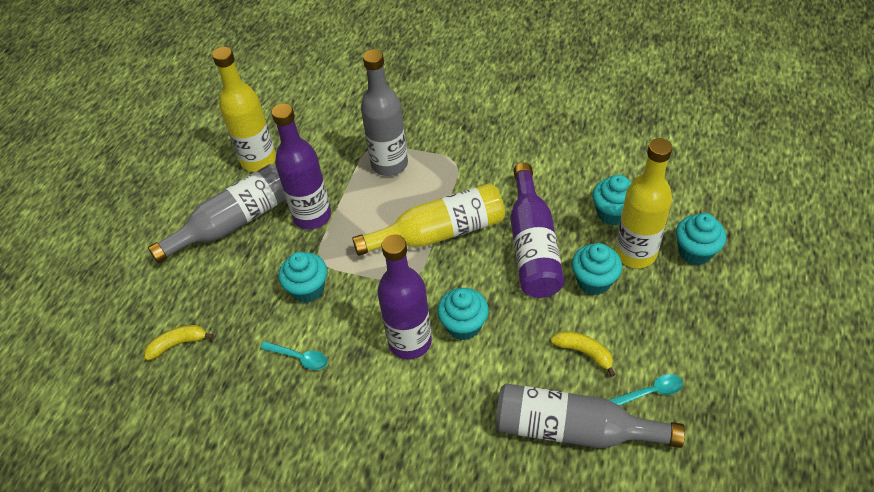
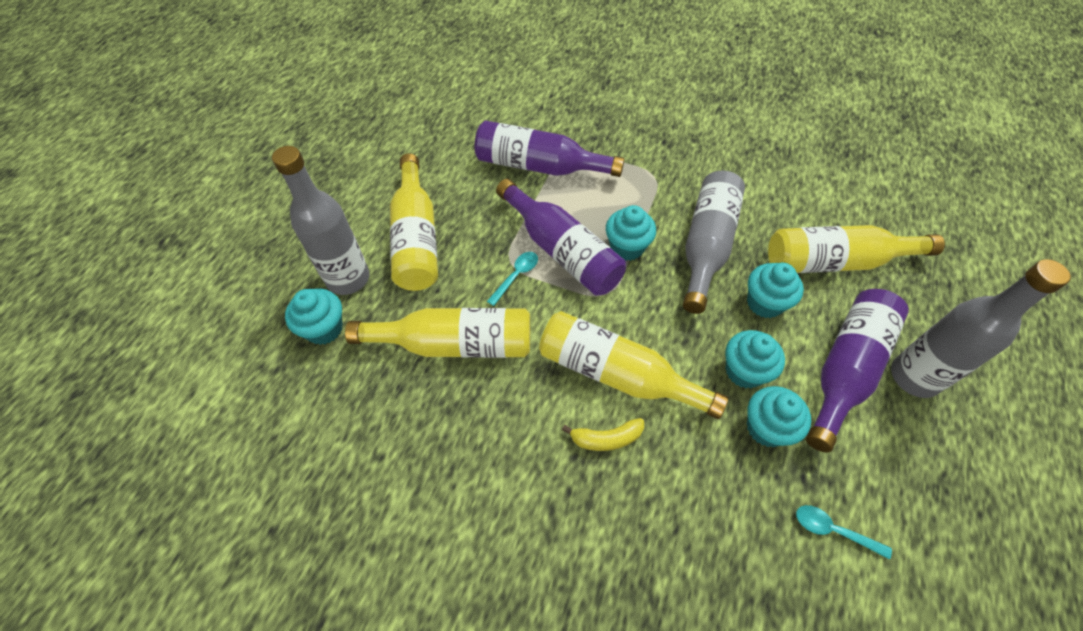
yellow banana: 2 -> 1
yellow bottle: 3 -> 4

